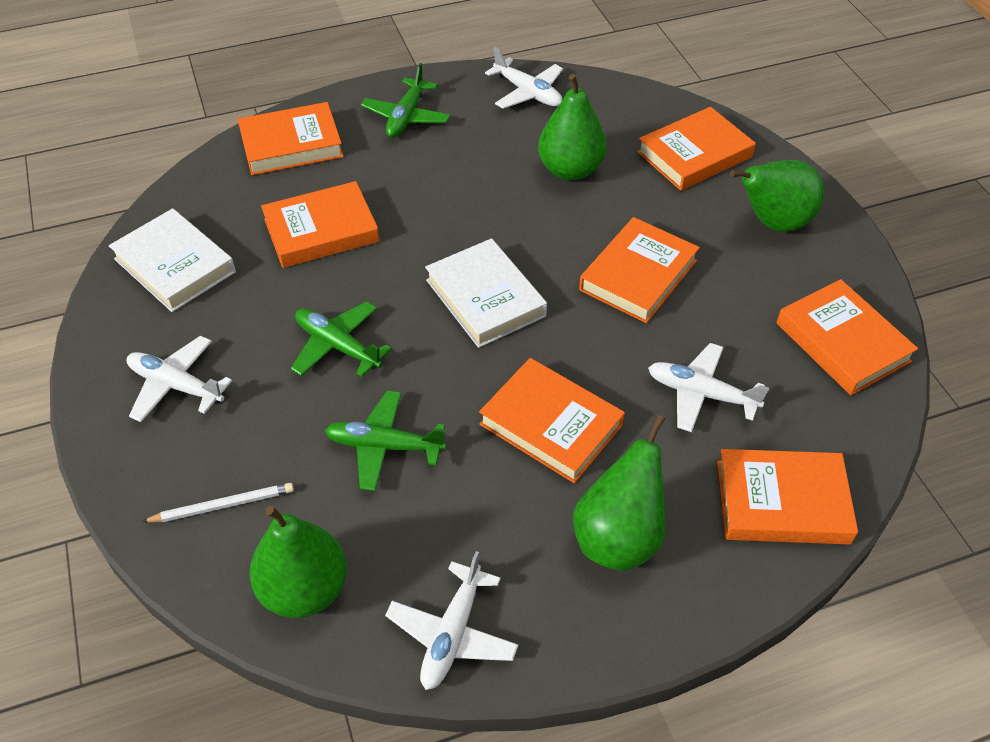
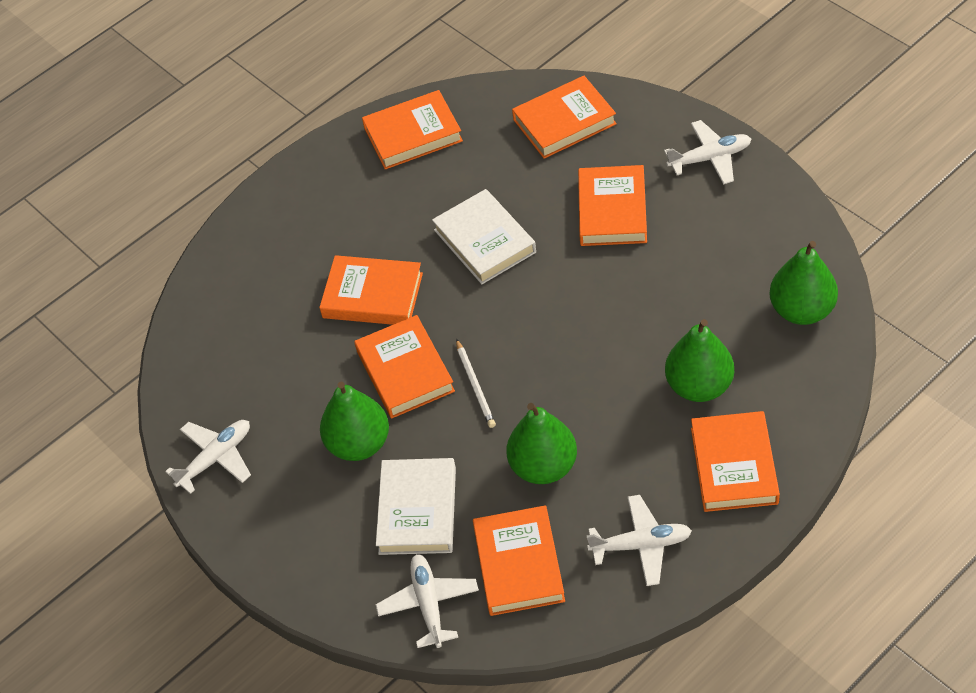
green plane: 3 -> 0

